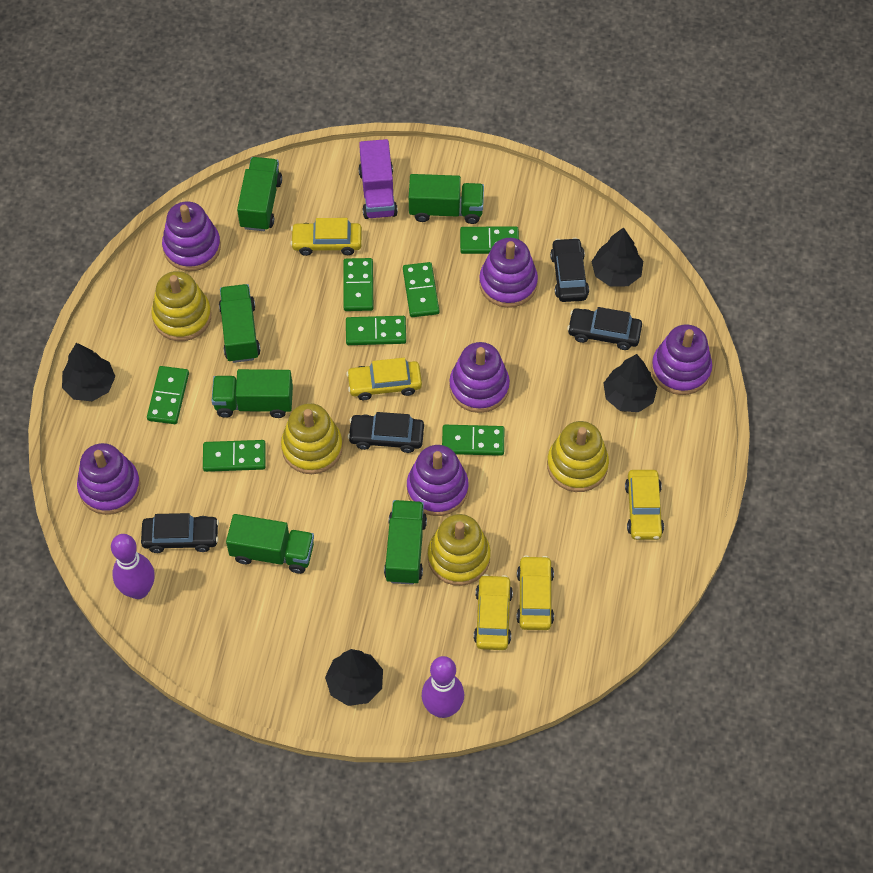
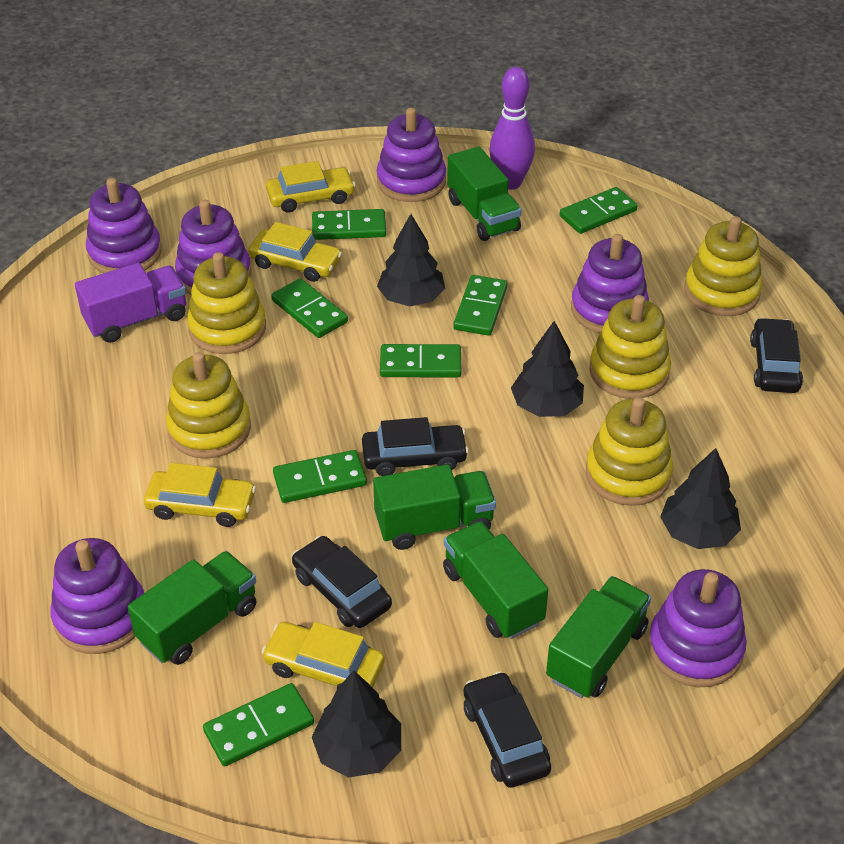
green truck: 6 -> 5
purple bowling pin: 2 -> 1
yellow car: 5 -> 4
yellow stacking toy: 4 -> 5

